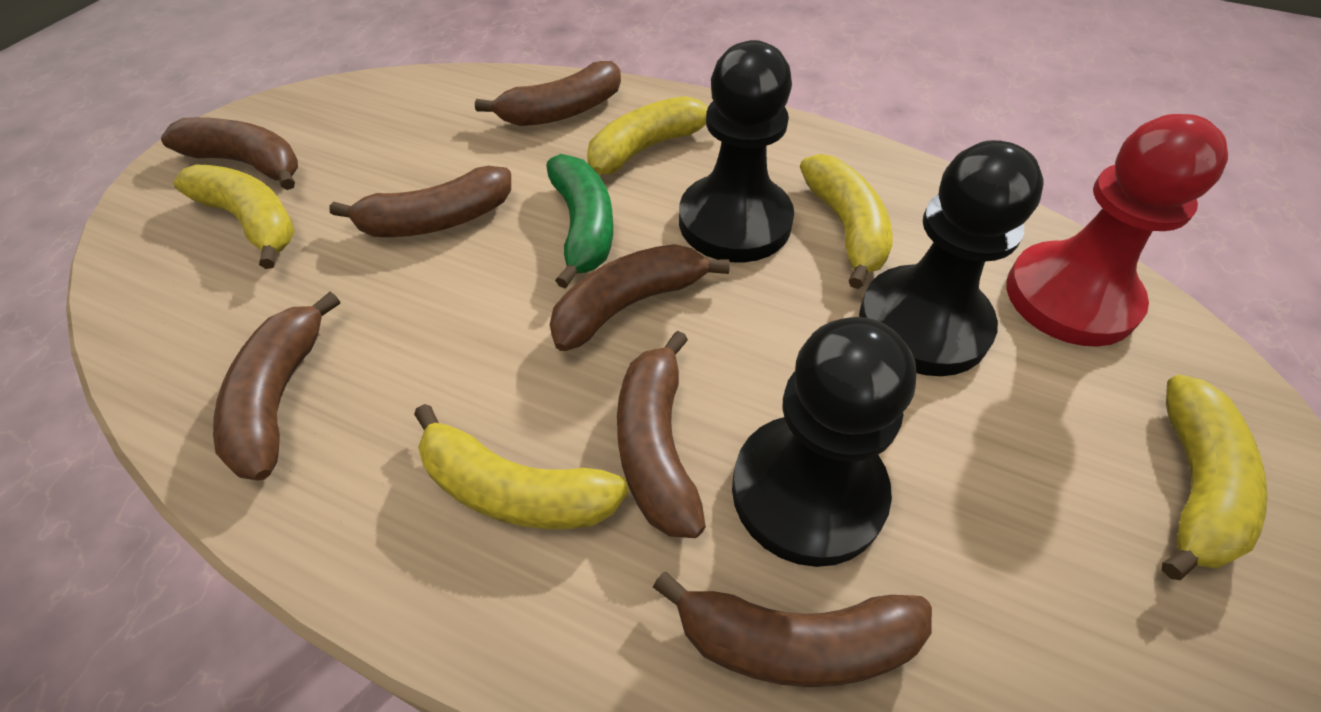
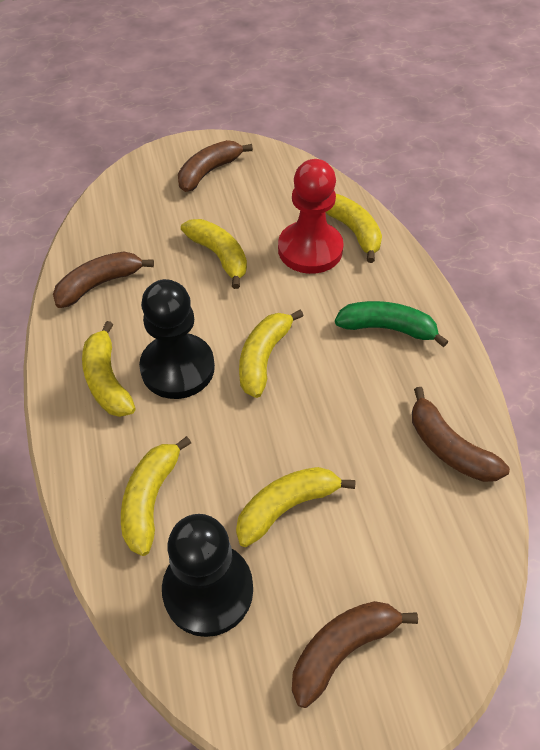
black pawn: 3 -> 2
brown banana: 7 -> 4
yellow banana: 5 -> 6

